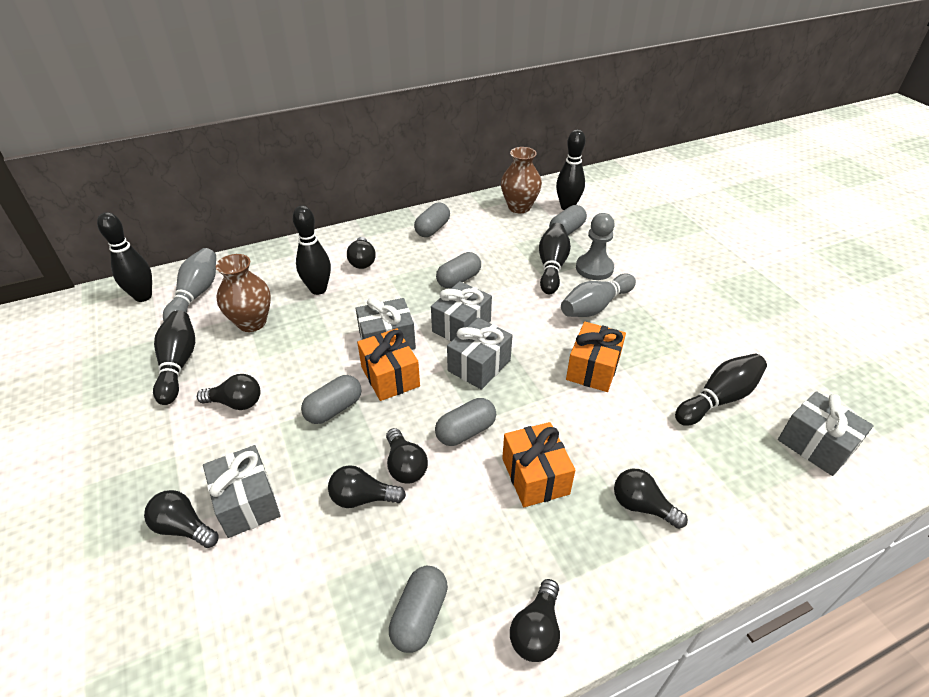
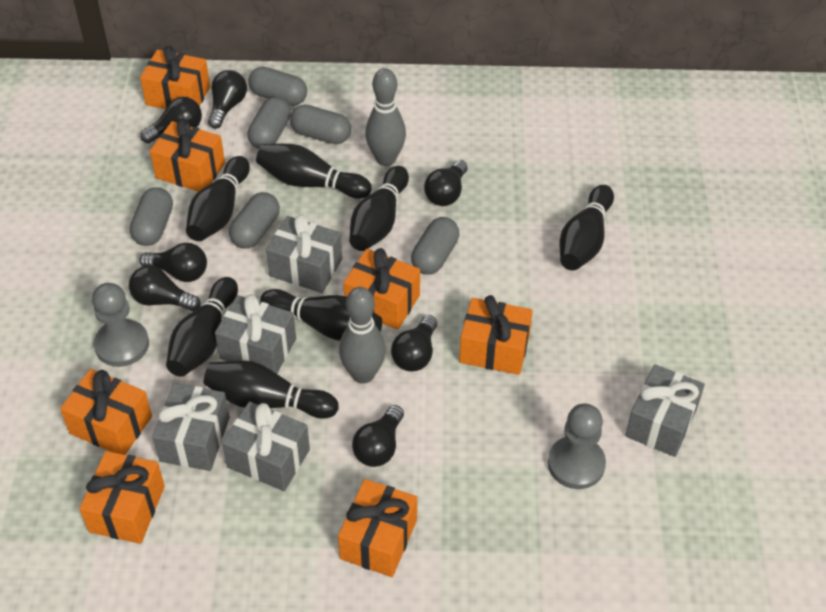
black bowling pin: 6 -> 7
brown vase: 2 -> 0
grey pawn: 1 -> 2
orange gift: 3 -> 7

